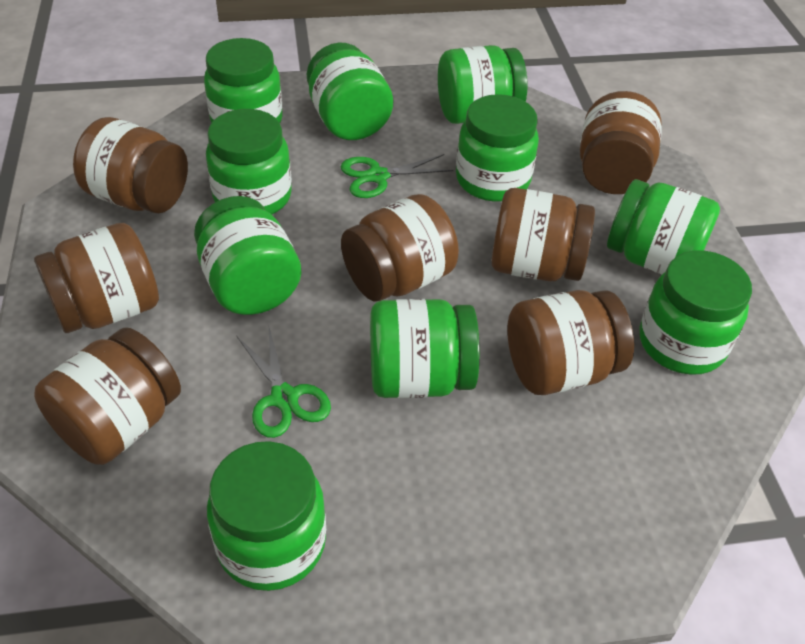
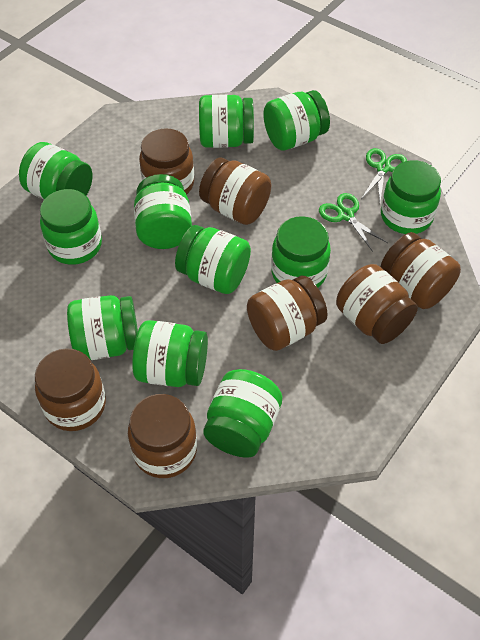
green jar: 10 -> 11

